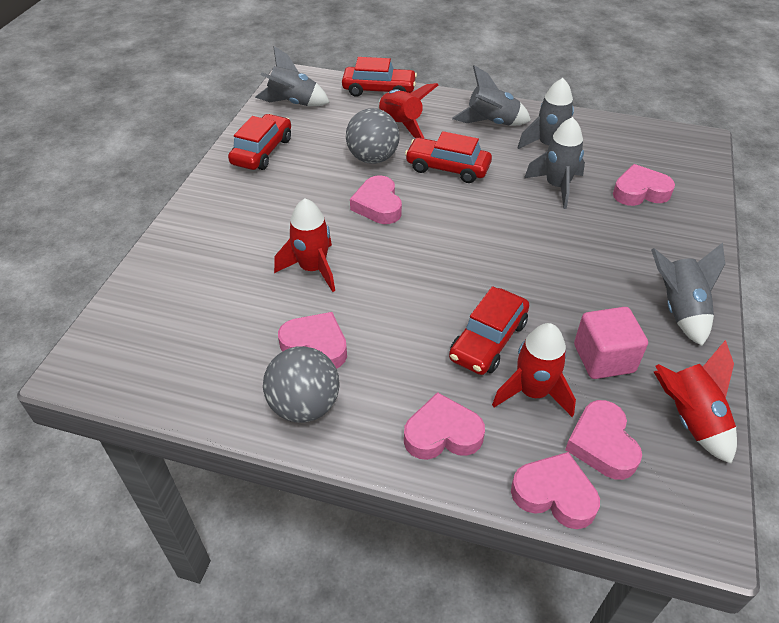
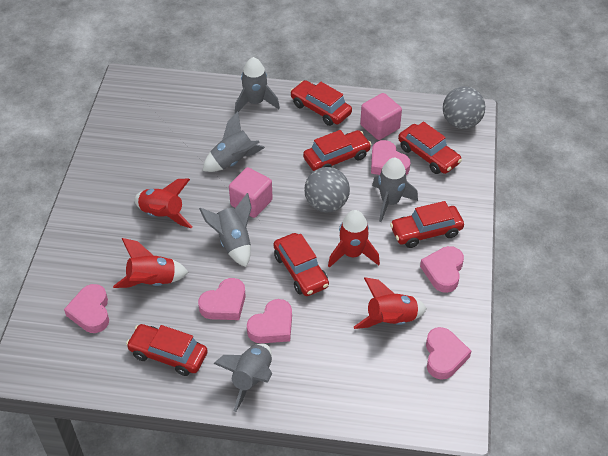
pink cube: 1 -> 2
red car: 4 -> 6

